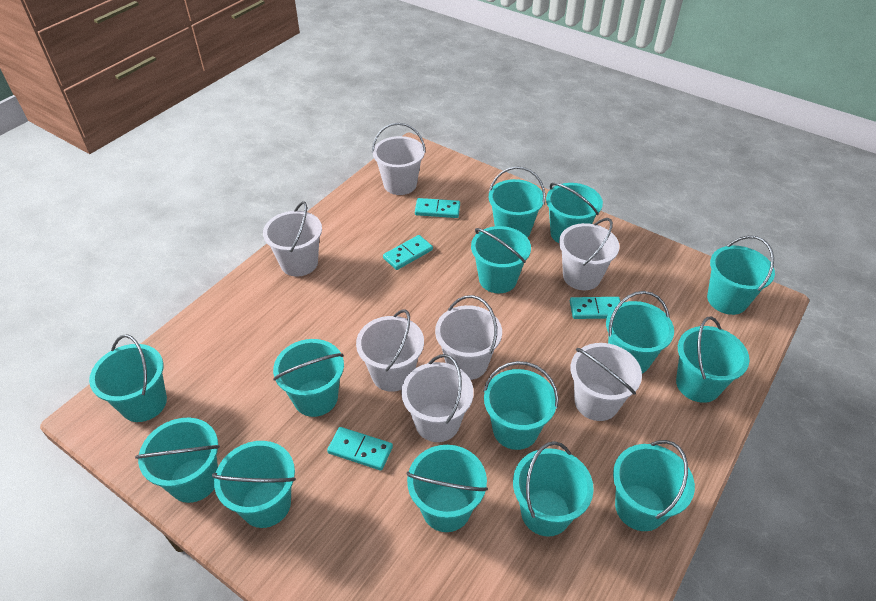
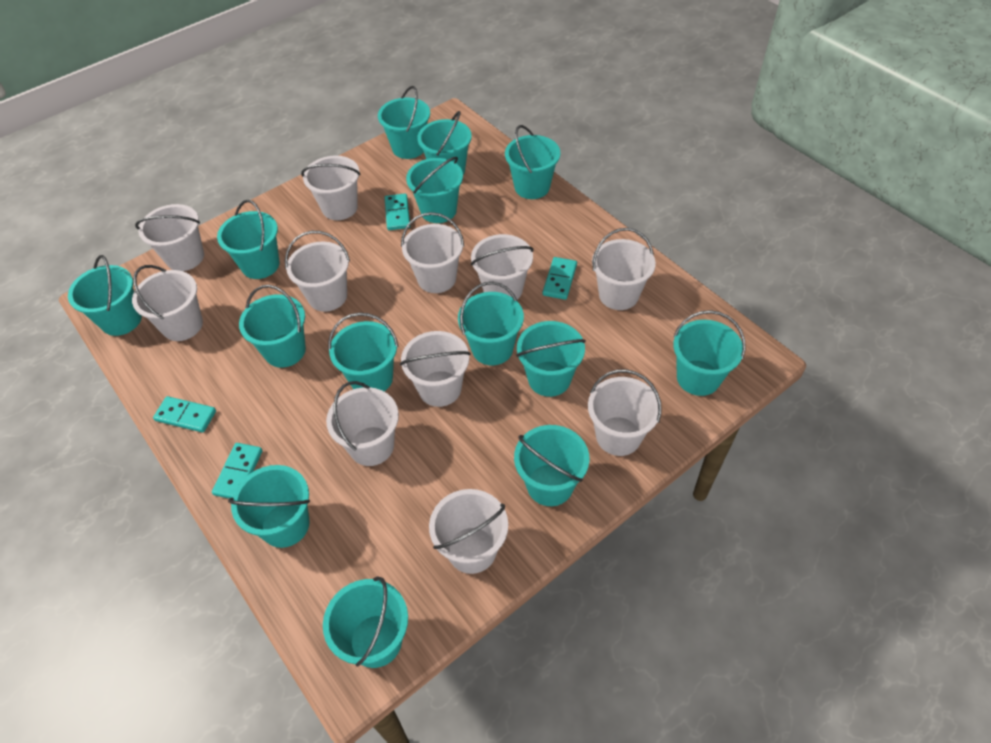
white bucket: 7 -> 11

